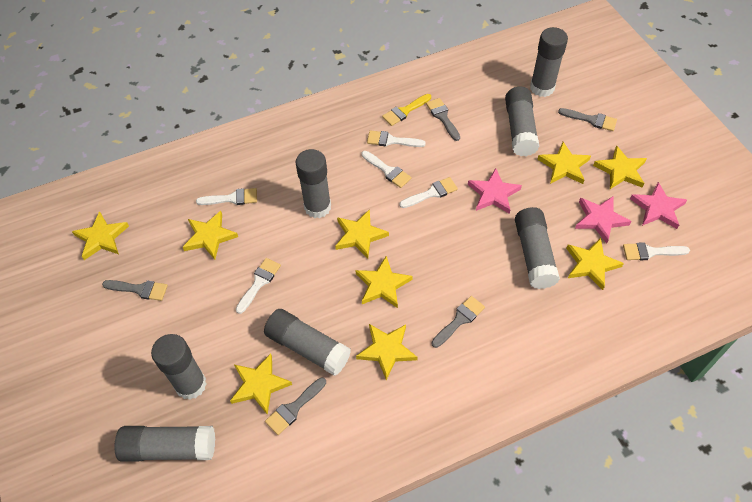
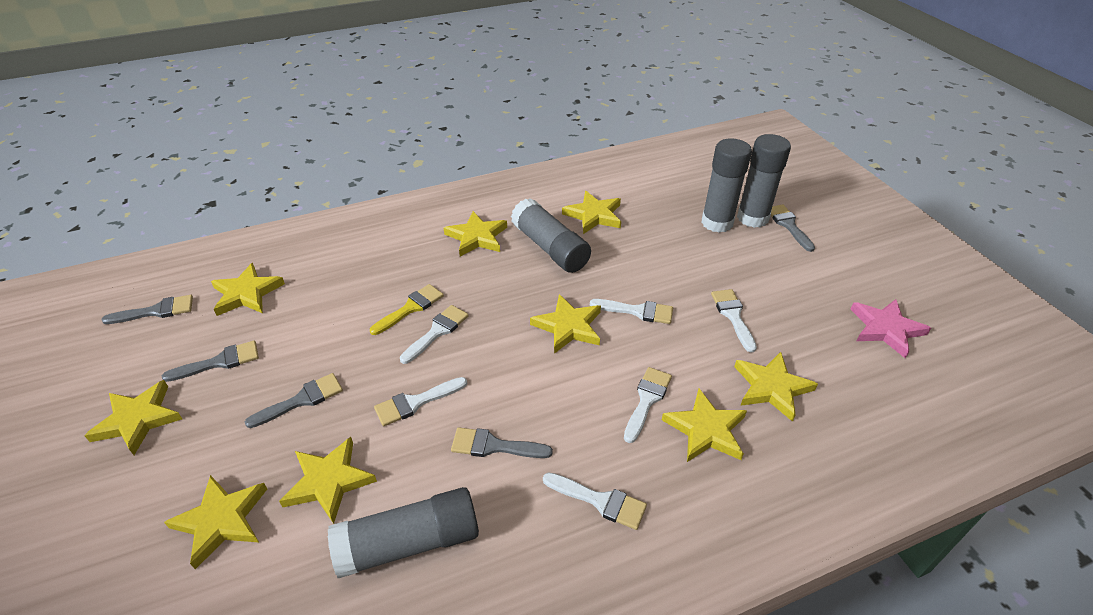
grey glue stick: 7 -> 4
pink star: 3 -> 1

